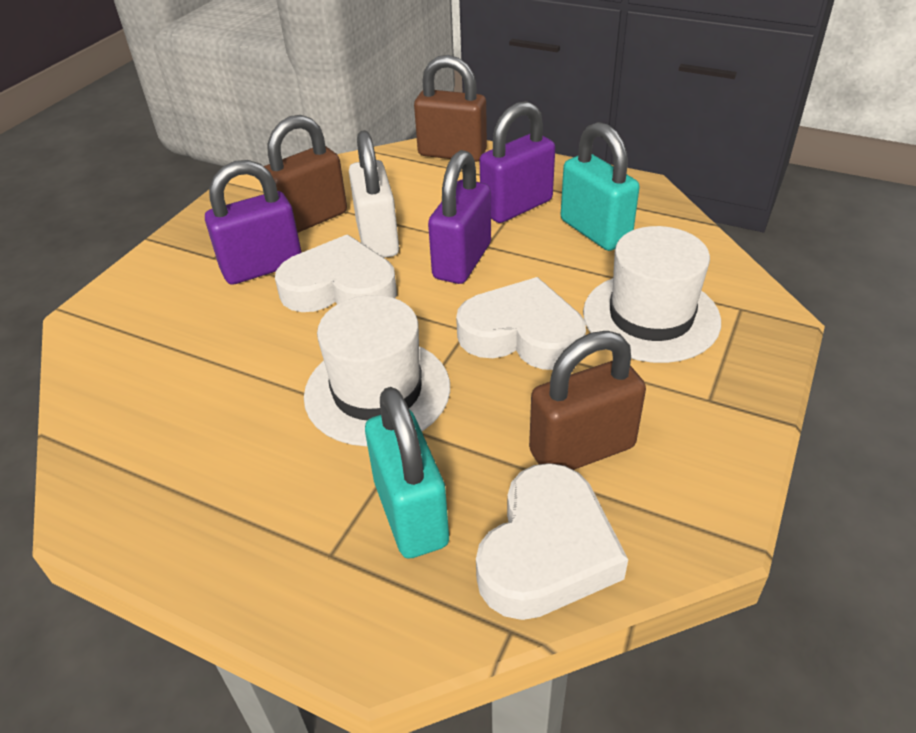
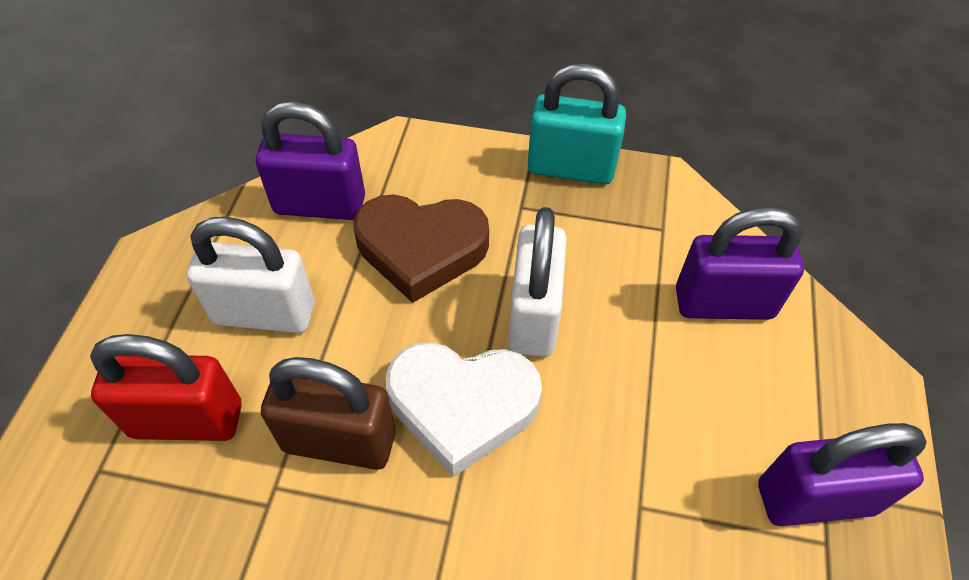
brown heart: 0 -> 1
brown padlock: 3 -> 1
red padlock: 0 -> 1
turquoise padlock: 2 -> 1
white hat: 2 -> 0
white heart: 3 -> 1
white padlock: 1 -> 2

